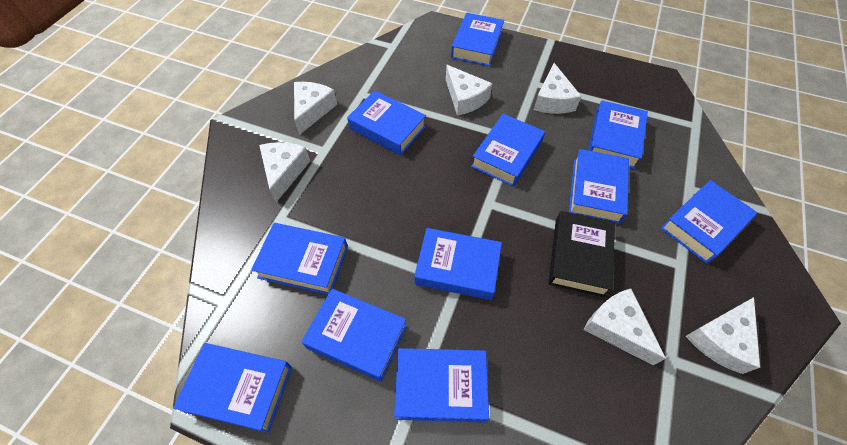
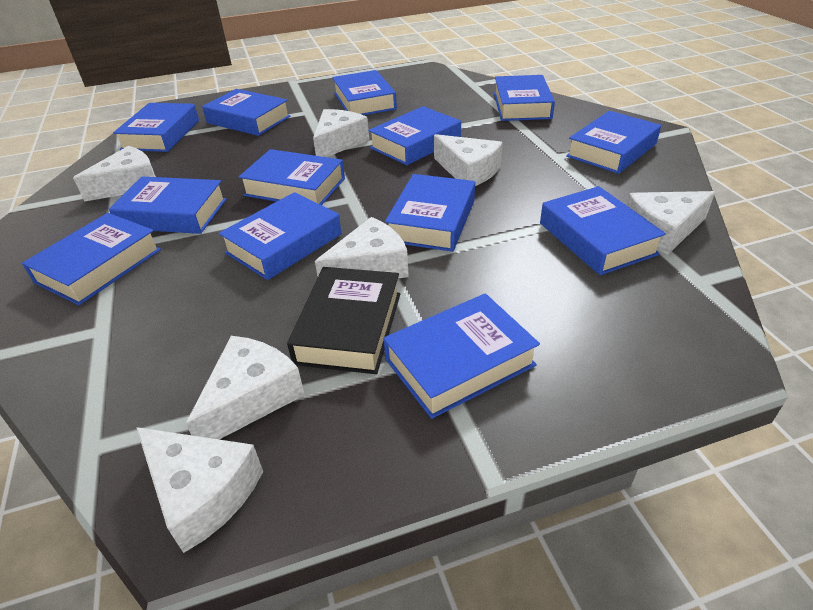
blue book: 11 -> 13
white cheese: 6 -> 7

